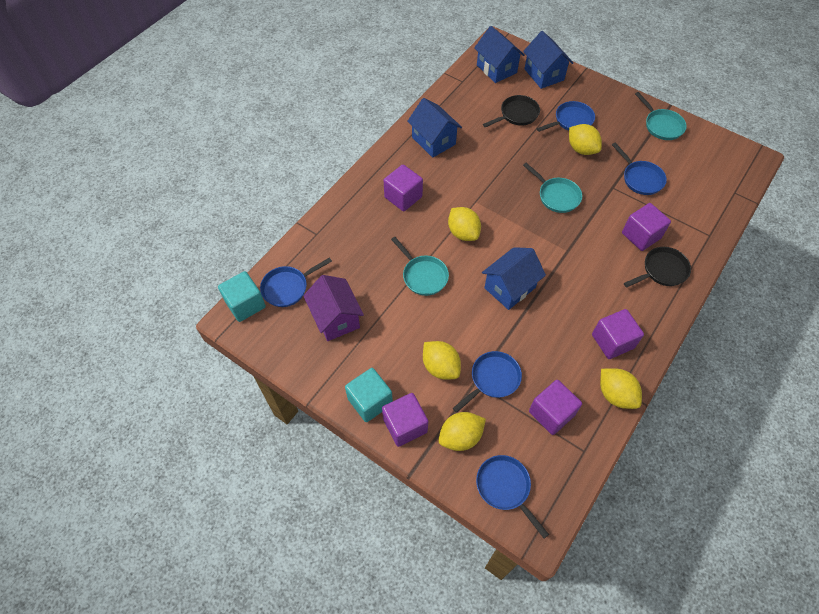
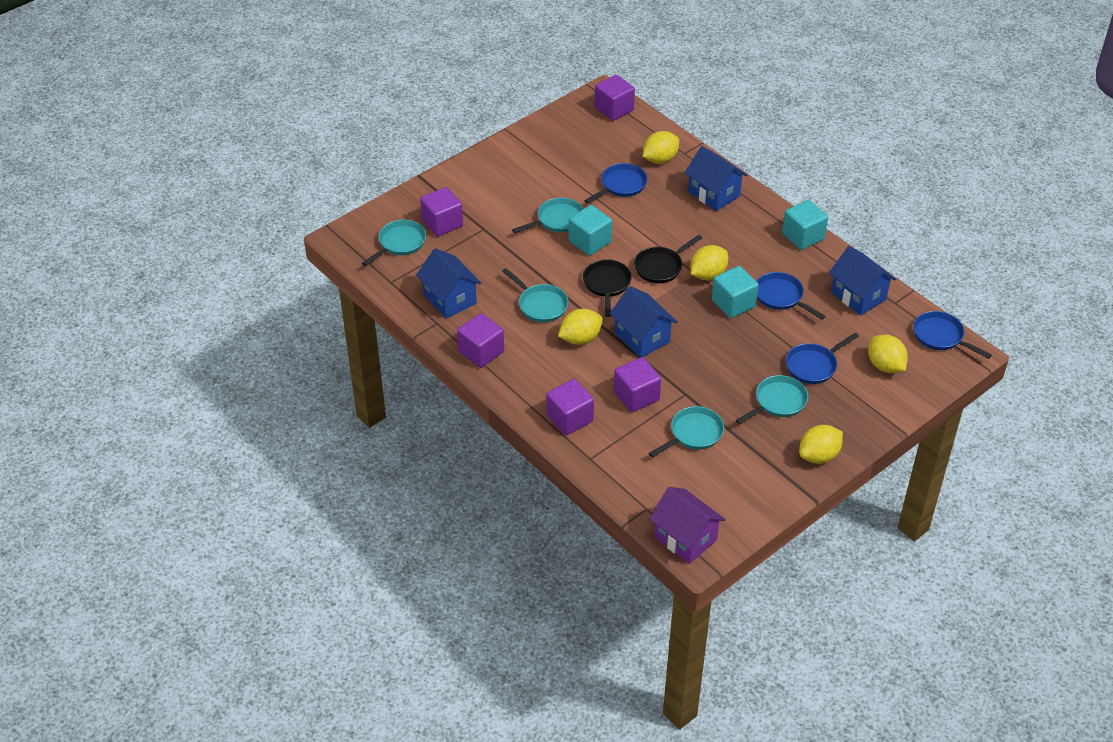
blue pan: 5 -> 4
turquoise cube: 2 -> 3
turquoise pan: 3 -> 5

